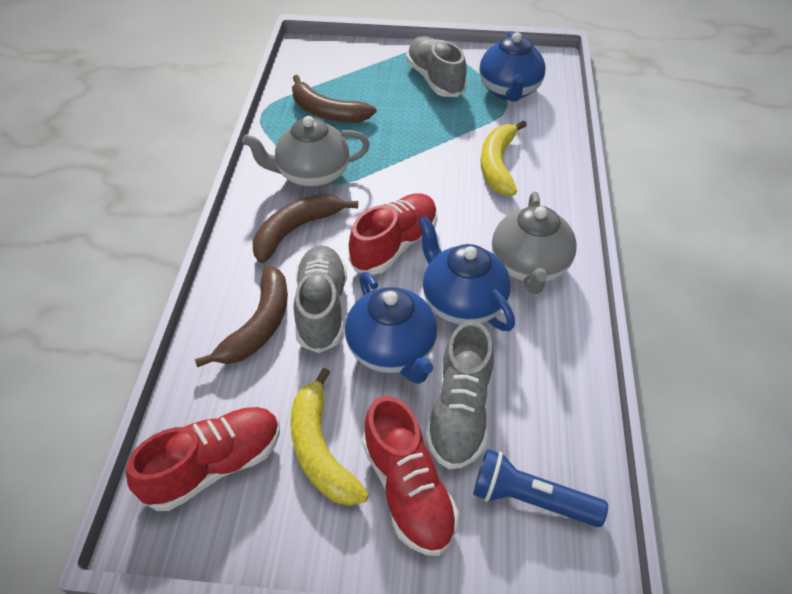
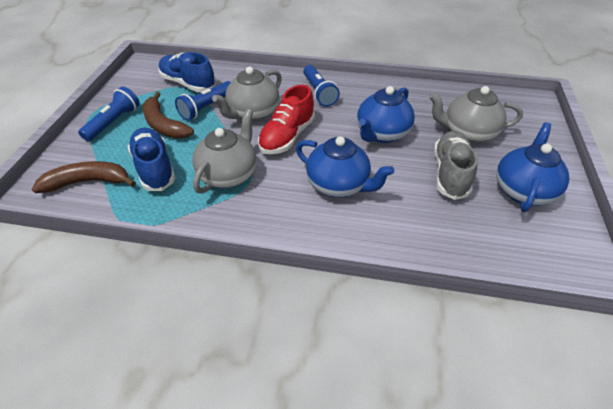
blue flashlight: 1 -> 3
blue shoe: 0 -> 2
brown banana: 3 -> 2
grey shoe: 3 -> 1
grey teapot: 2 -> 3
red shoe: 3 -> 1
yellow banana: 2 -> 0

